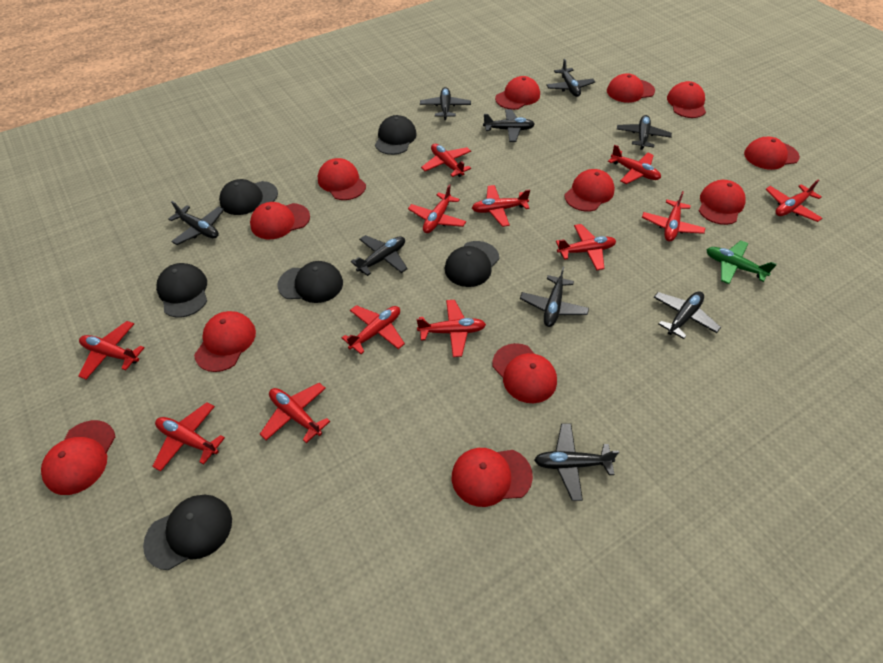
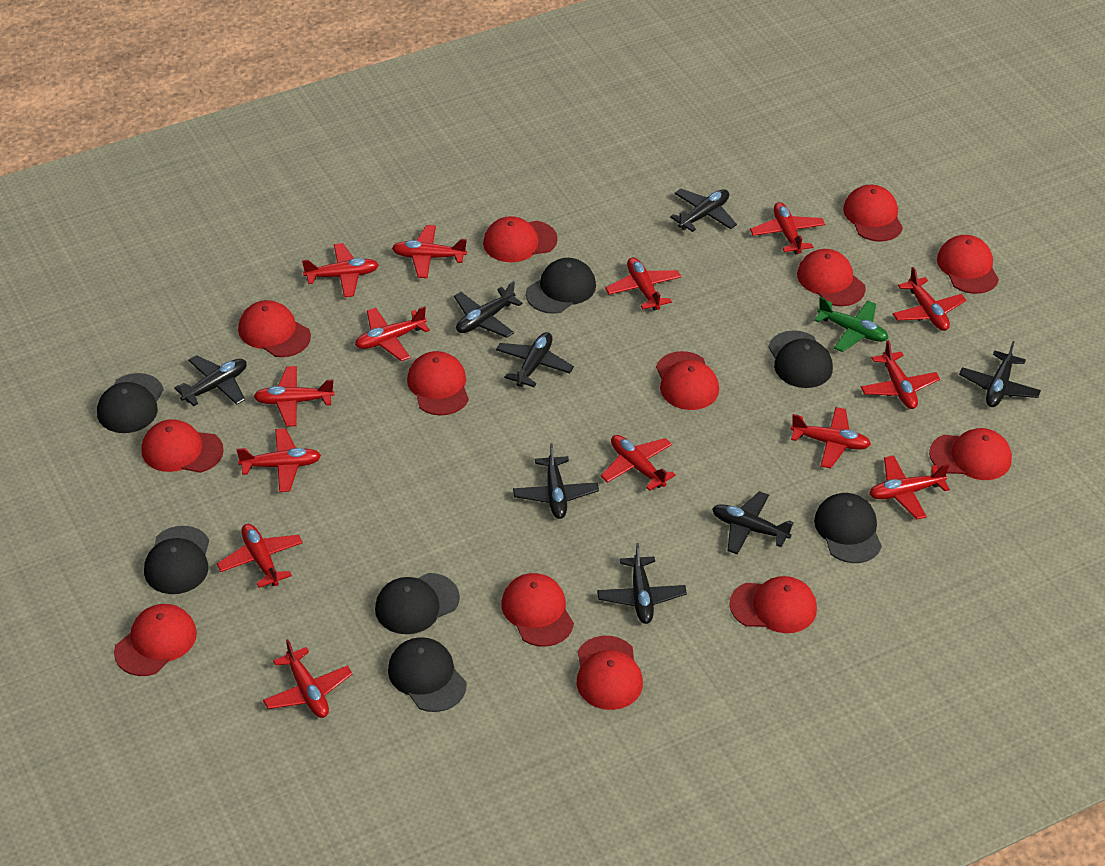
black cap: 6 -> 7
black plane: 9 -> 8
red cap: 12 -> 13
red plane: 12 -> 14

